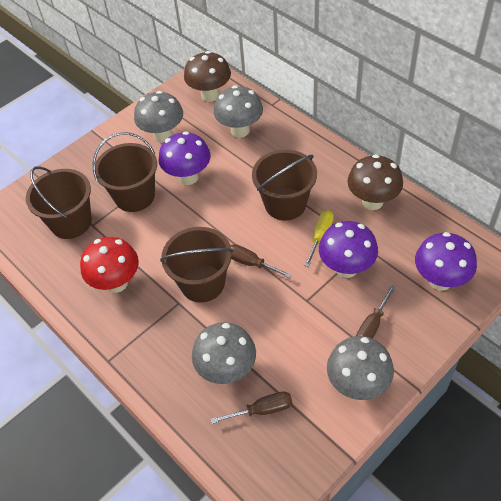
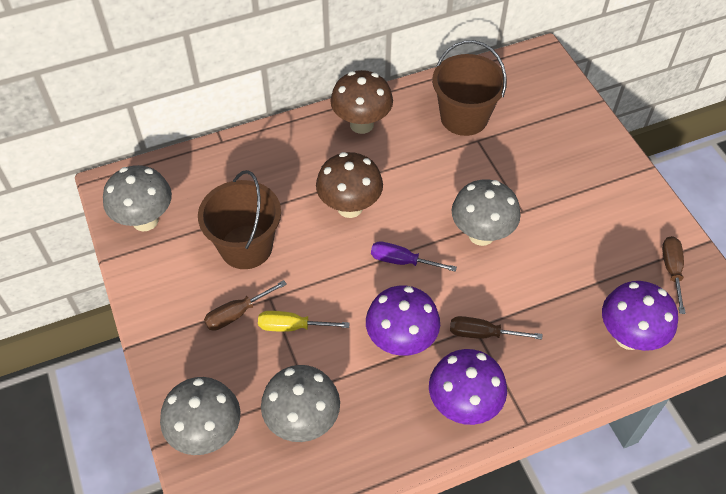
brown bucket: 4 -> 2
purple screwdriver: 0 -> 1
red mushroom: 1 -> 0

